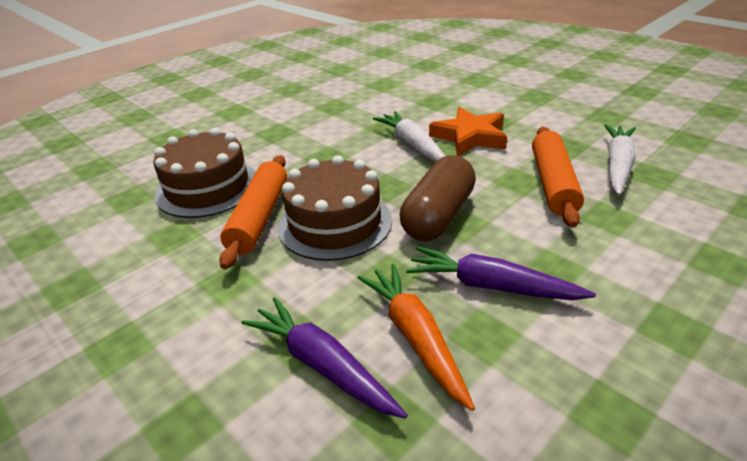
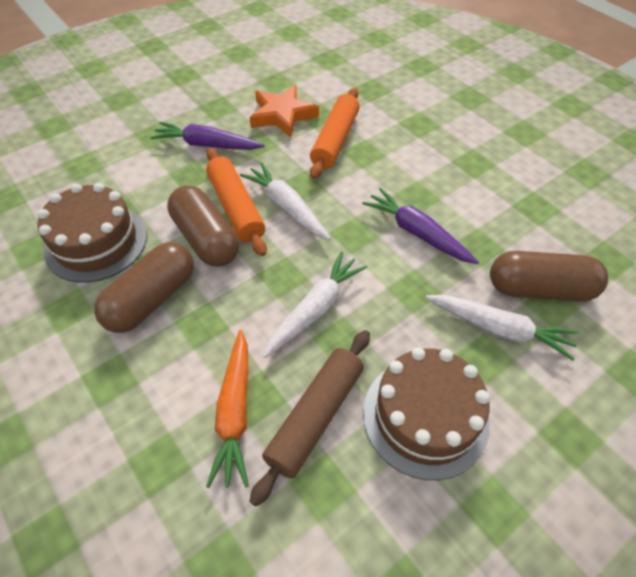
brown capsule: 1 -> 3
brown rolling pin: 0 -> 1
white carrot: 2 -> 3

